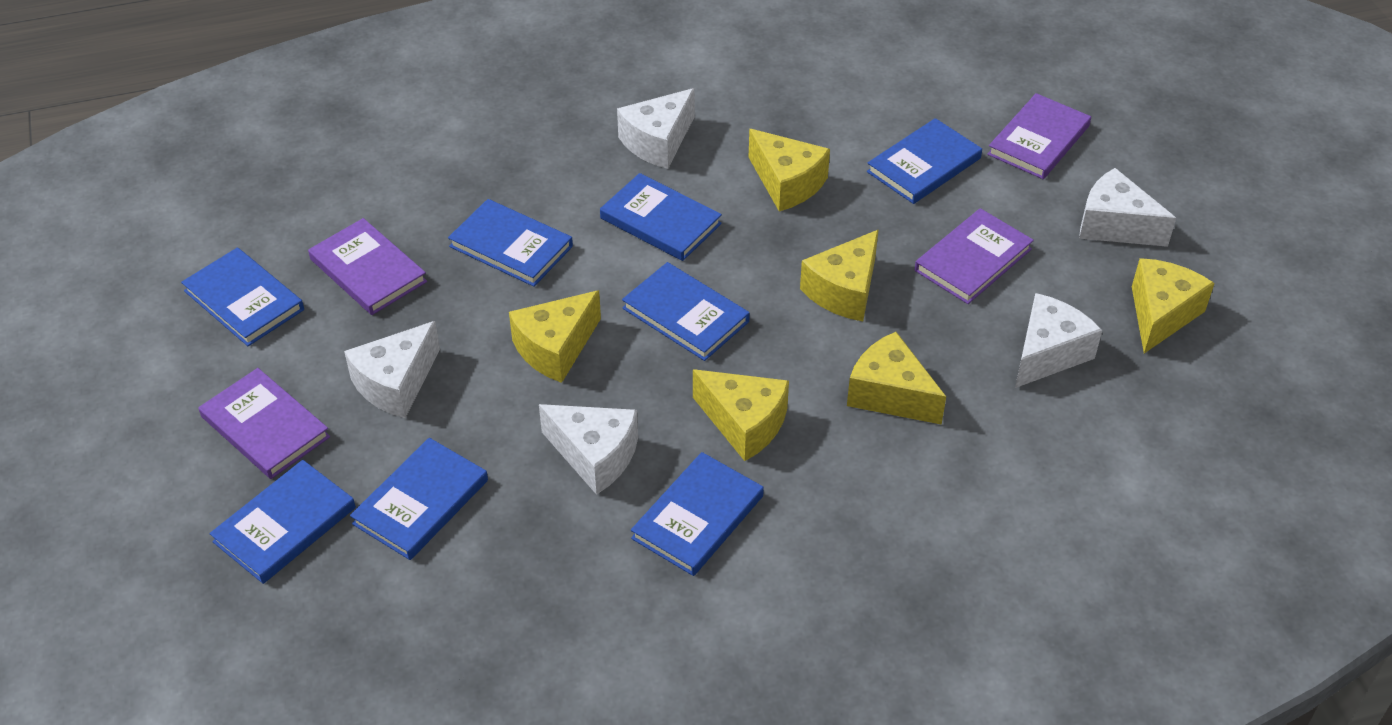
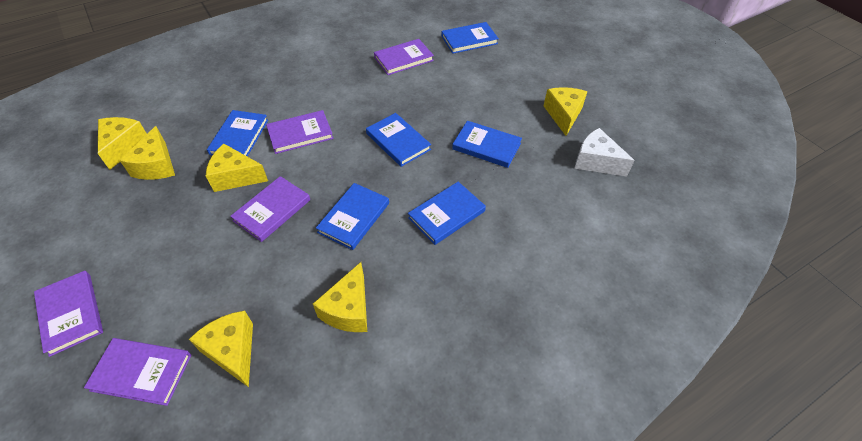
blue book: 8 -> 6
purple book: 4 -> 5
white cheese: 5 -> 1

